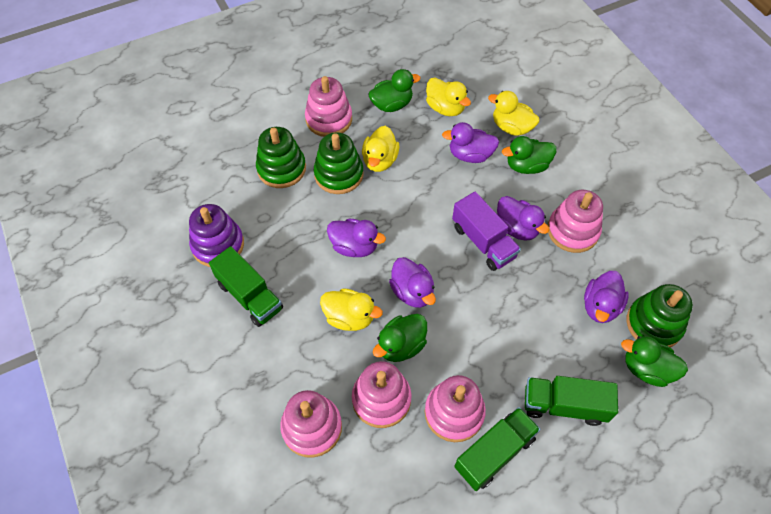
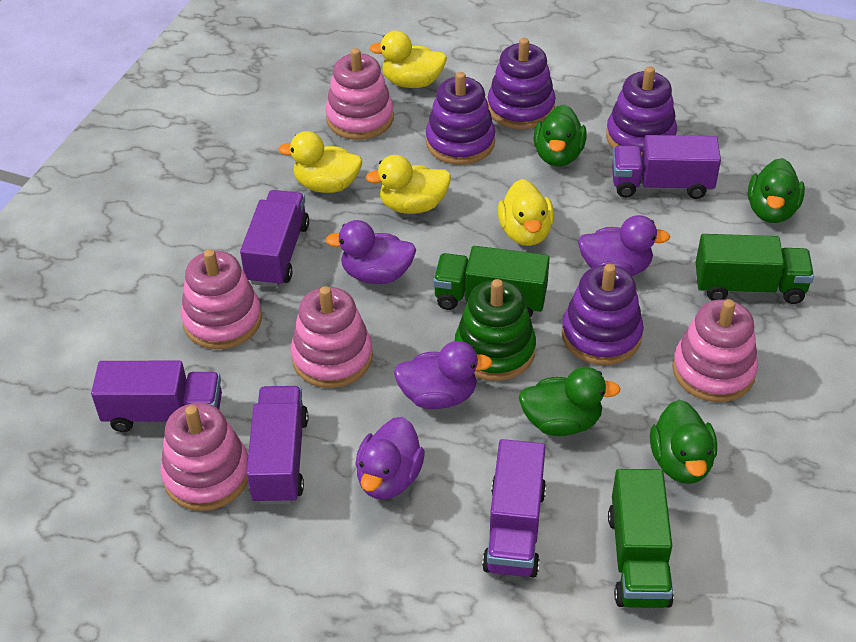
green stacking toy: 3 -> 1
purple duck: 5 -> 4
purple stacking toy: 1 -> 4
purple truck: 1 -> 5

